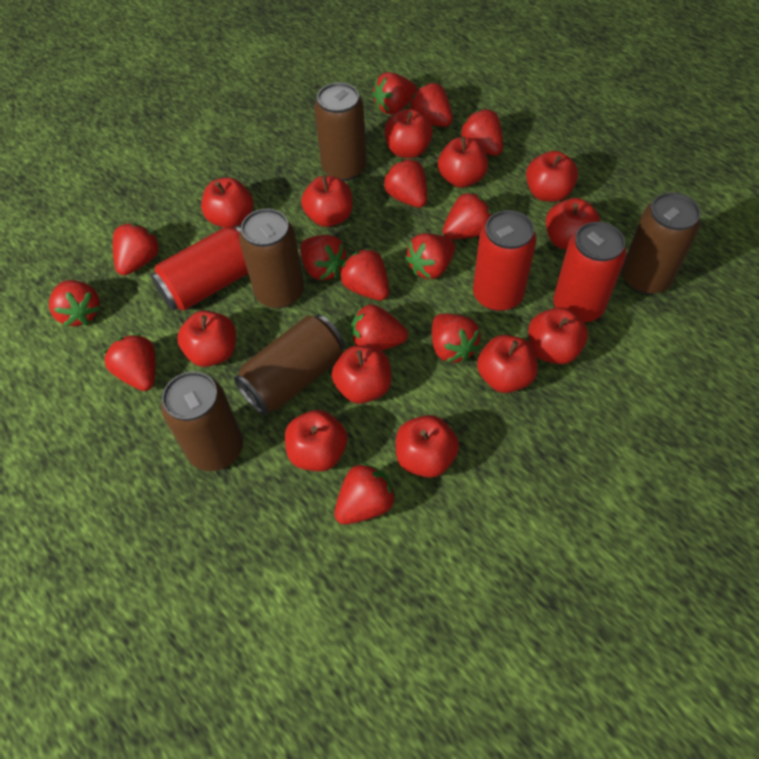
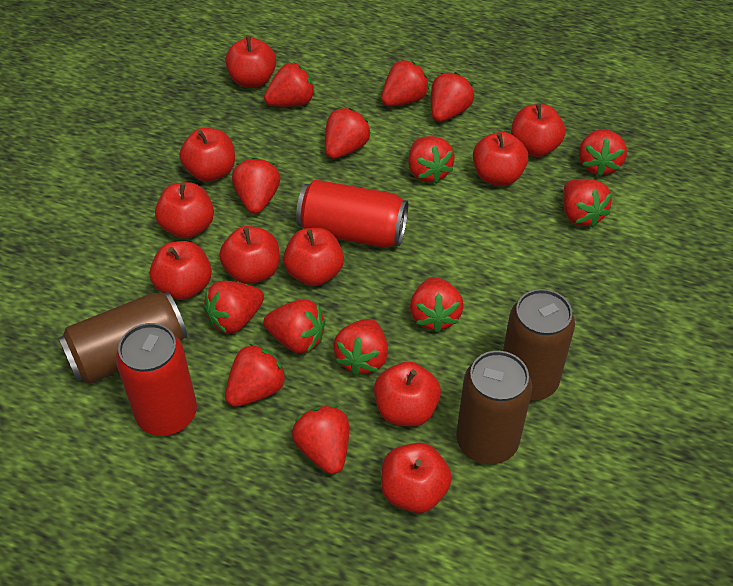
brown can: 5 -> 3
red apple: 12 -> 10
red can: 3 -> 2

